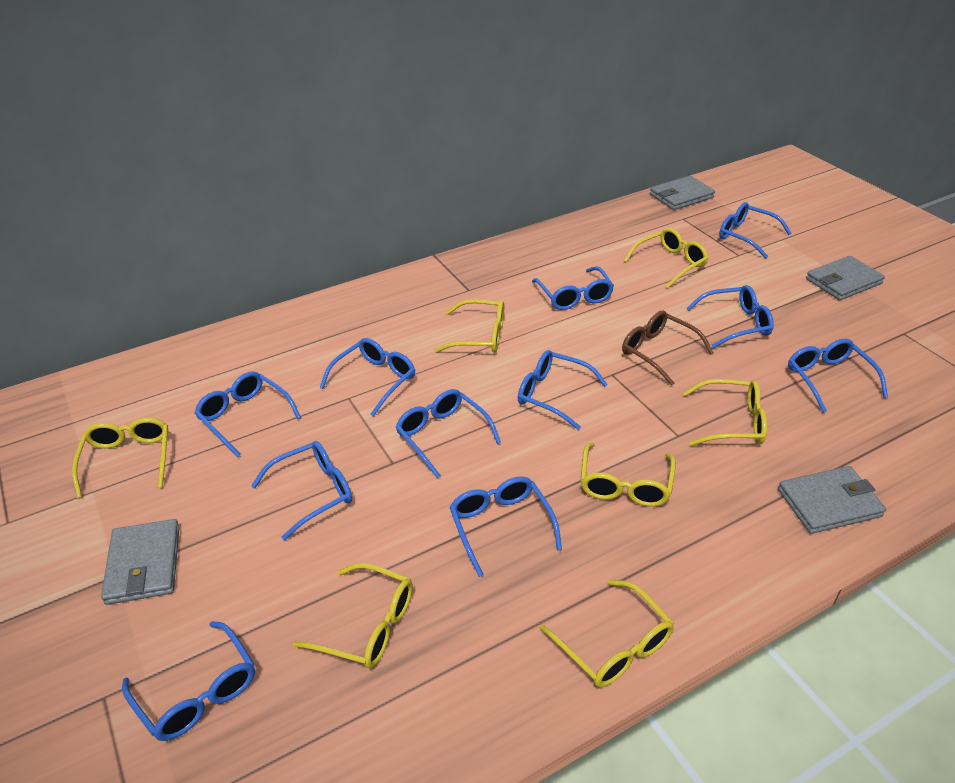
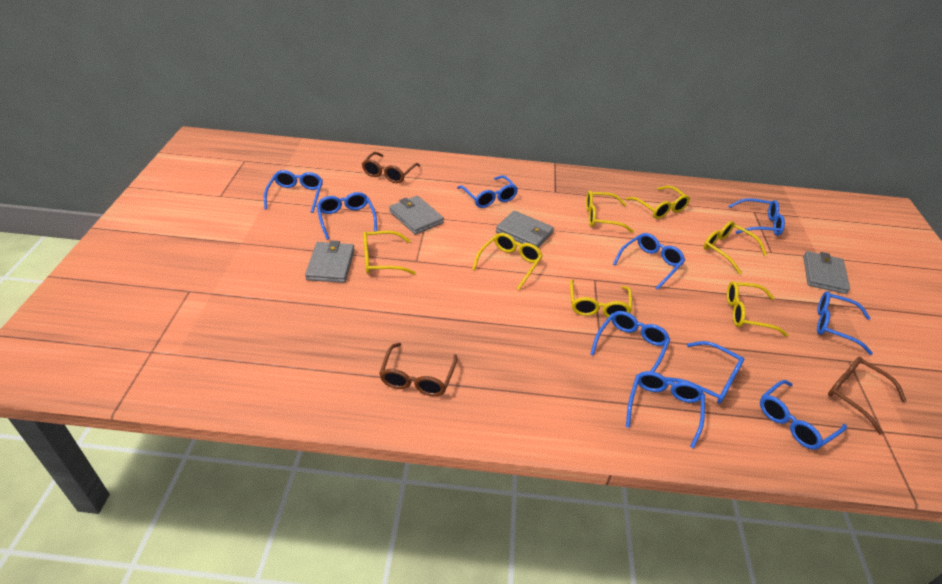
blue glasses: 11 -> 10
brown glasses: 1 -> 3

